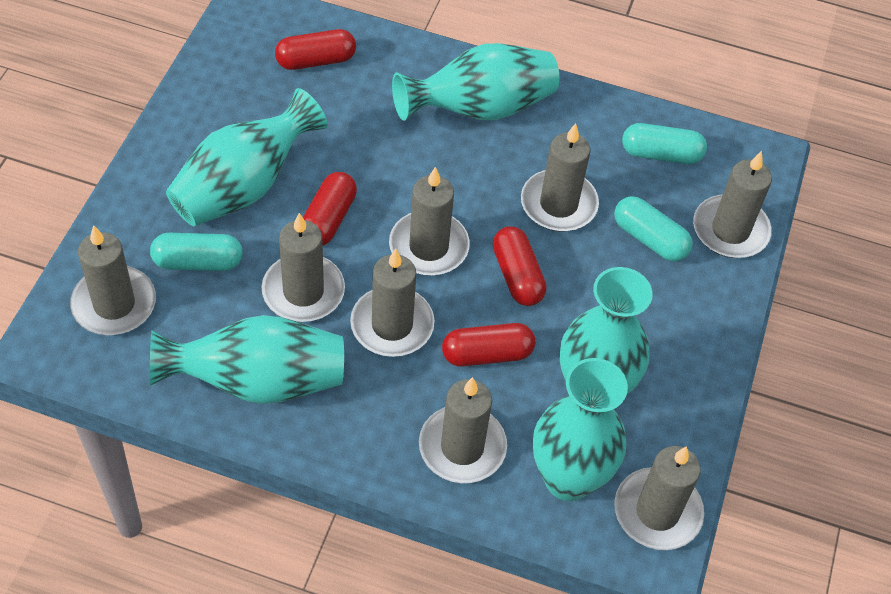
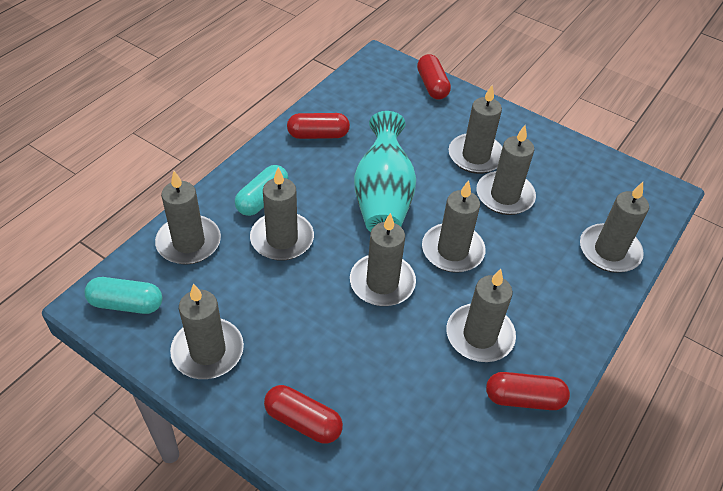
grey candle: 8 -> 9
turquoise capsule: 3 -> 2
turquoise vase: 5 -> 1

